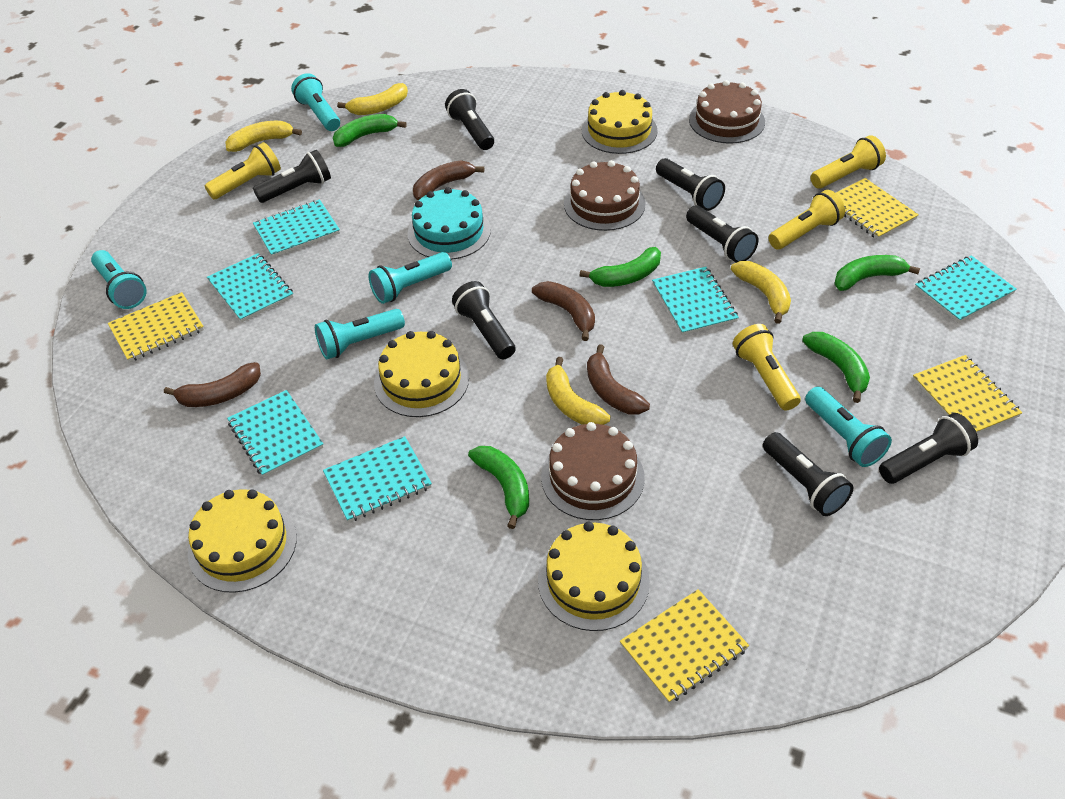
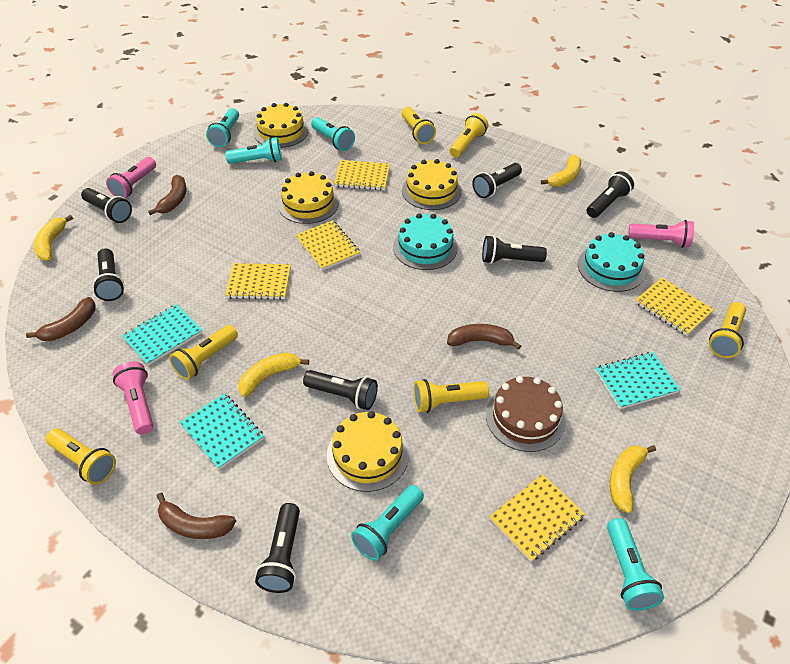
brown cake: 3 -> 1
green banana: 5 -> 0
pink flashlight: 0 -> 3
turquoise cake: 1 -> 2
turquoise notebook: 6 -> 3
yellow flashlight: 4 -> 6
yellow notebook: 4 -> 5

